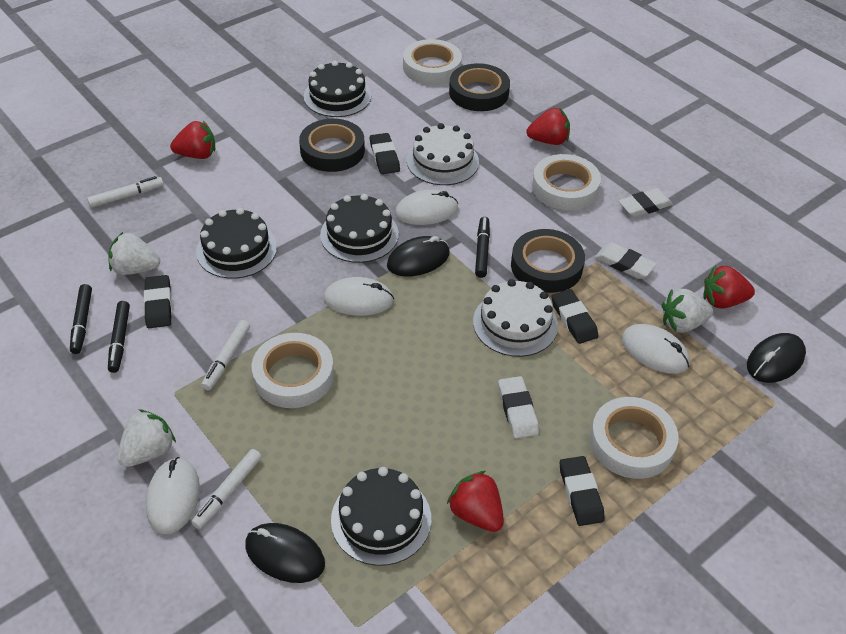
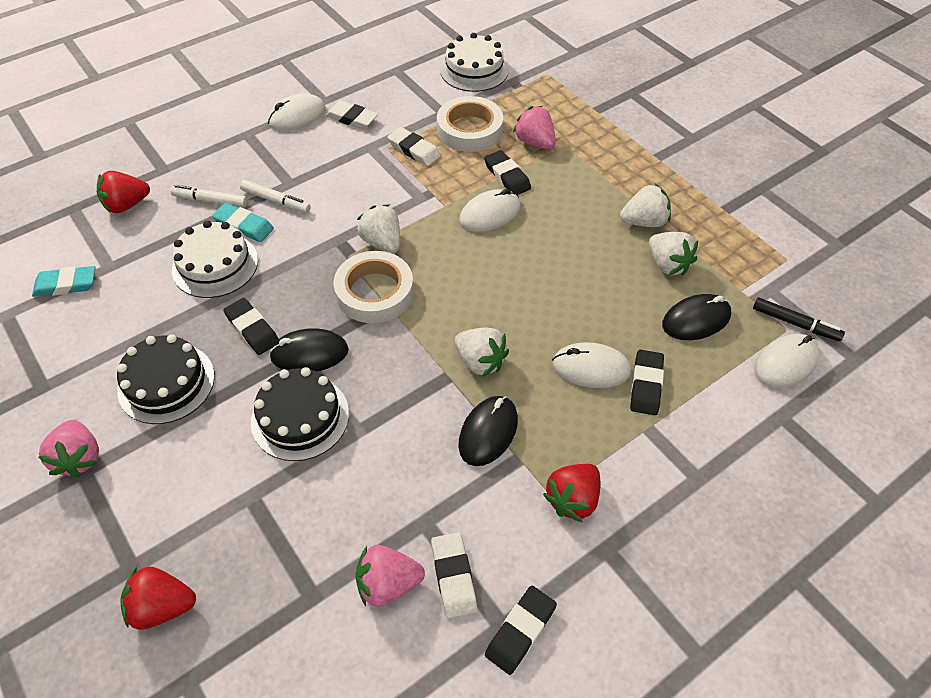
black cake: 4 -> 2
black marker: 3 -> 1
black tape: 3 -> 0
pink strawberry: 0 -> 3
red strawberry: 4 -> 3
turquoise eraser: 0 -> 2
white marker: 3 -> 2
white strawberry: 3 -> 4
white tape: 4 -> 2

